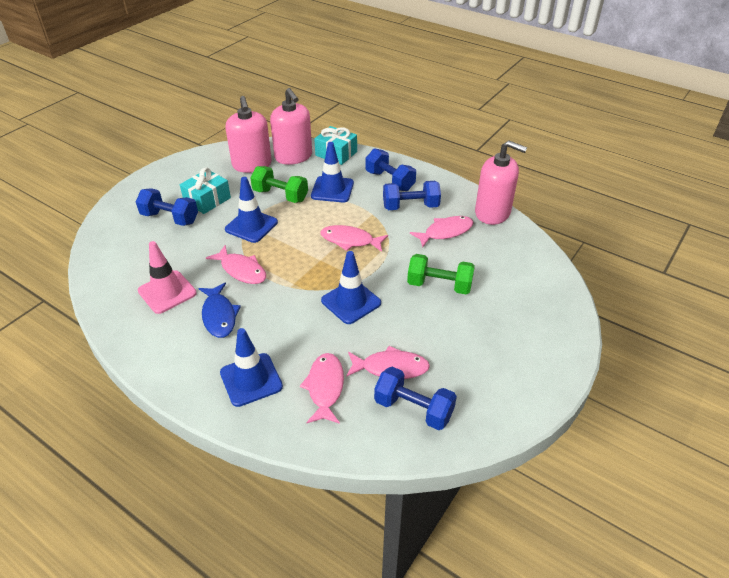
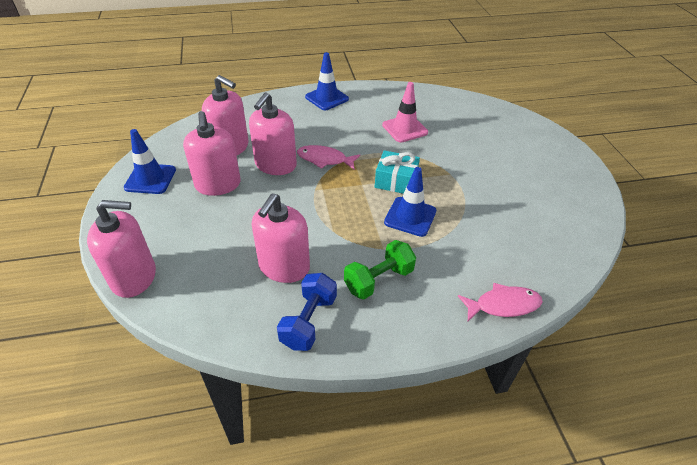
blue dumbbell: 4 -> 1
blue fish: 1 -> 0
blue traffic cone: 4 -> 3
green dumbbell: 2 -> 1
pink fish: 5 -> 2
pink soap dispenser: 3 -> 5
turquoise gift: 2 -> 1

